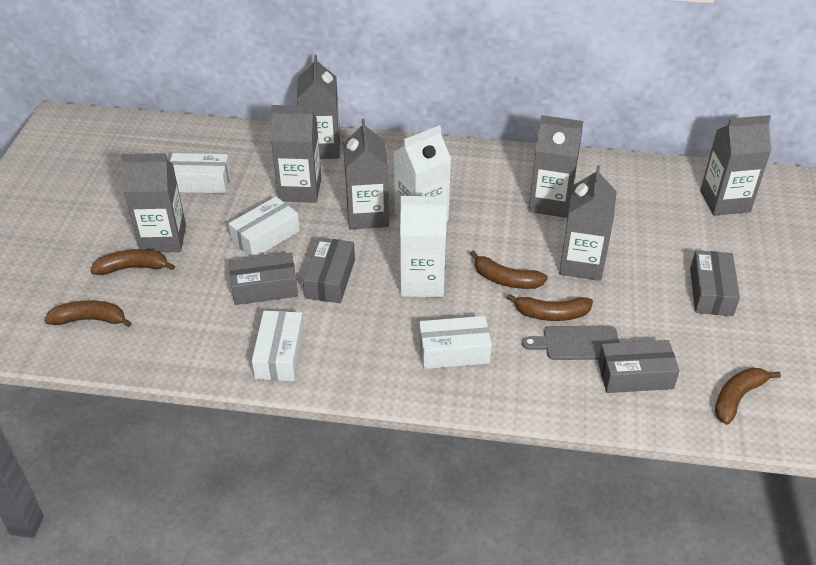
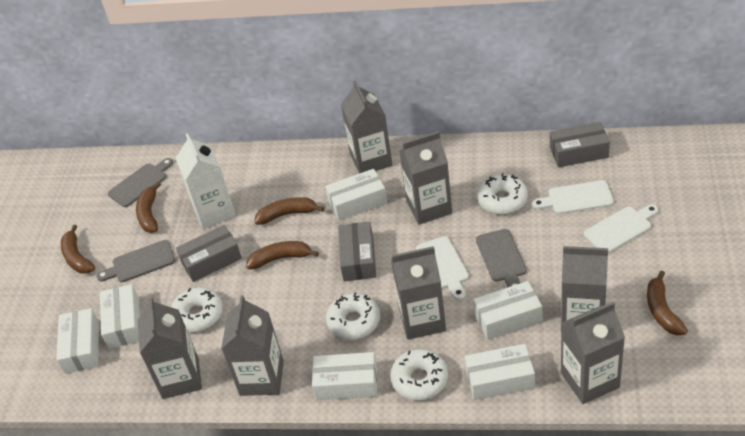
grey box: 4 -> 3
grey cutting board: 1 -> 3
white box: 4 -> 6
white carton: 2 -> 1
white cutting board: 0 -> 3
white donut: 0 -> 4

